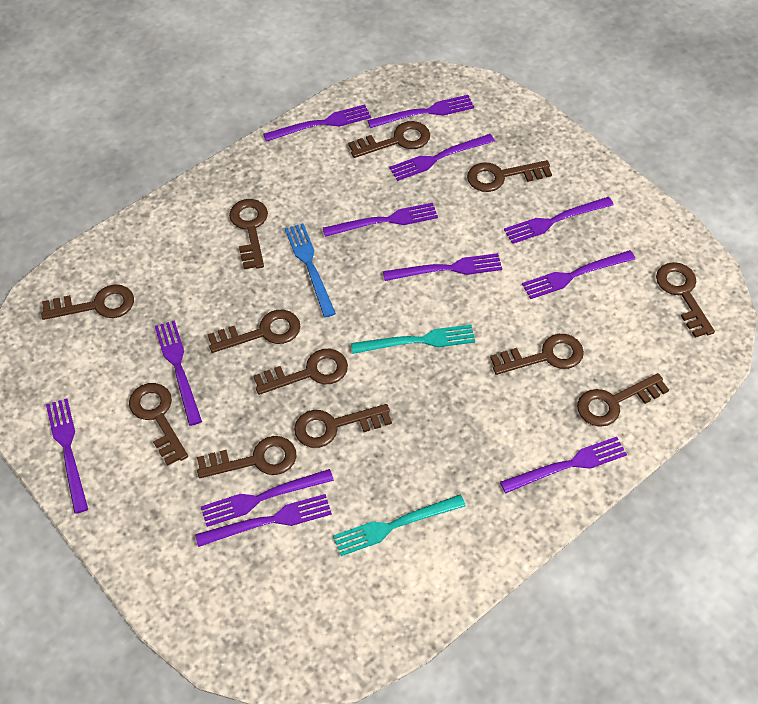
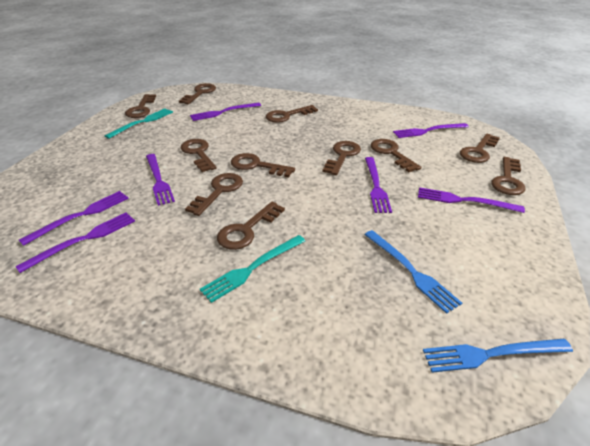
blue fork: 1 -> 2
brown key: 12 -> 11
purple fork: 12 -> 7

